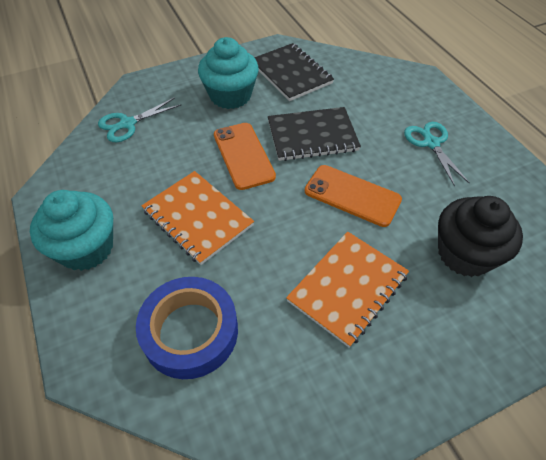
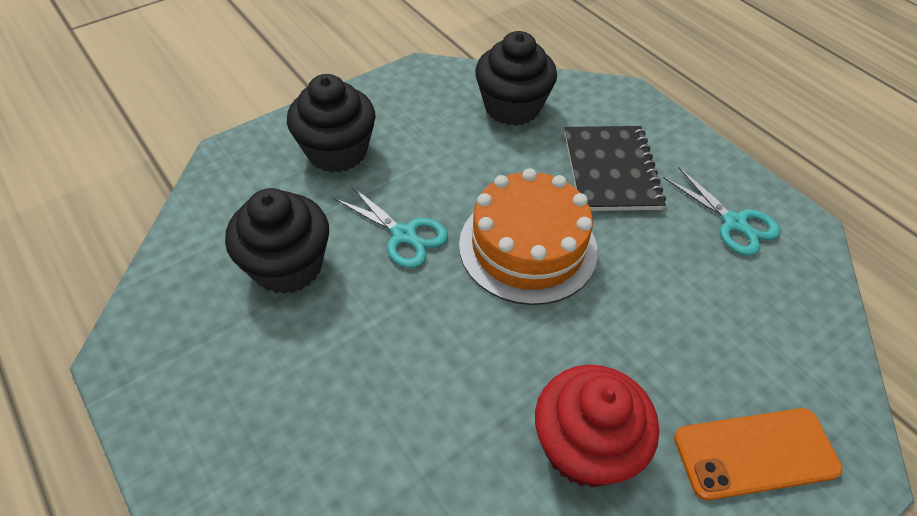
black cupcake: 1 -> 3
black notebook: 2 -> 1
blue tape: 1 -> 0
orange cake: 0 -> 1
orange notebook: 2 -> 0
orange phone: 2 -> 1
red cupcake: 0 -> 1
turquoise cupcake: 2 -> 0

